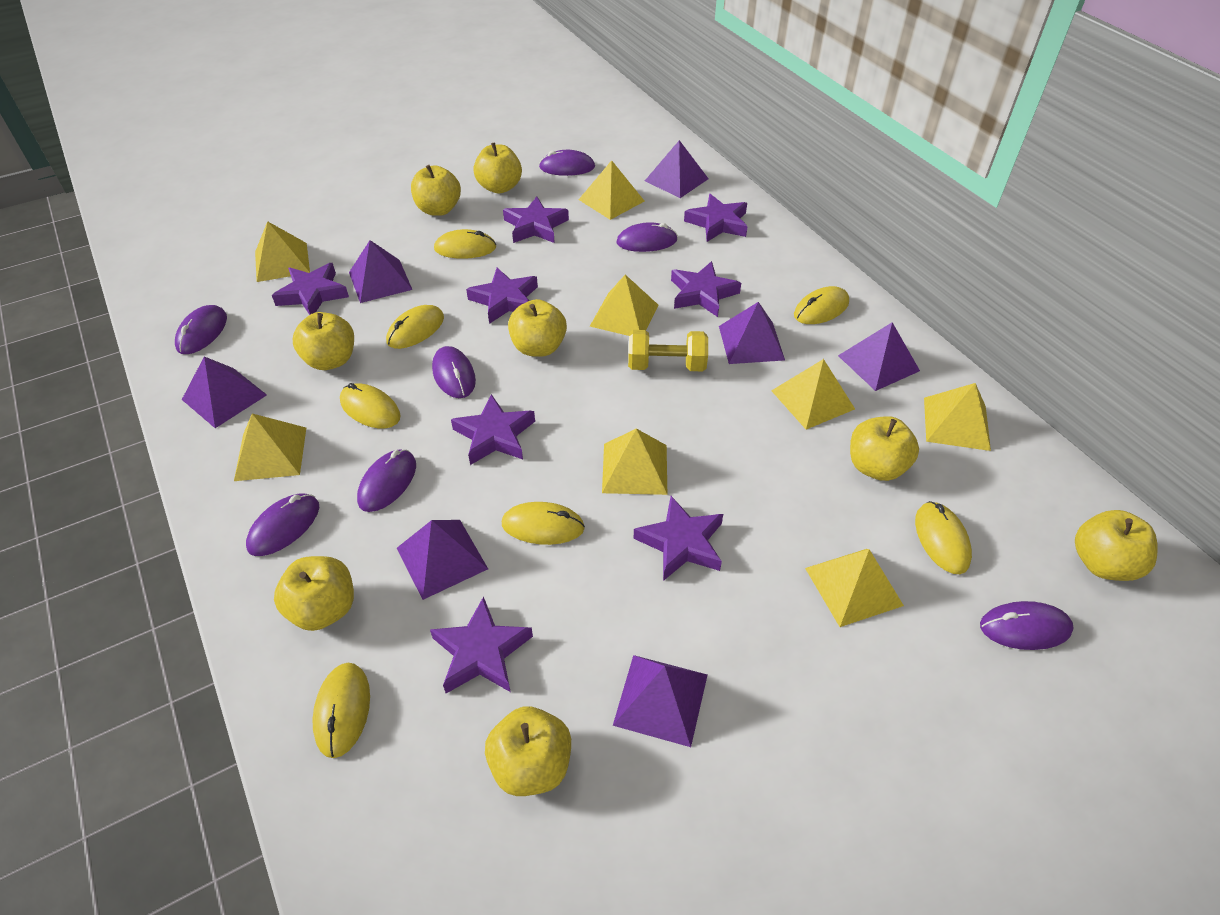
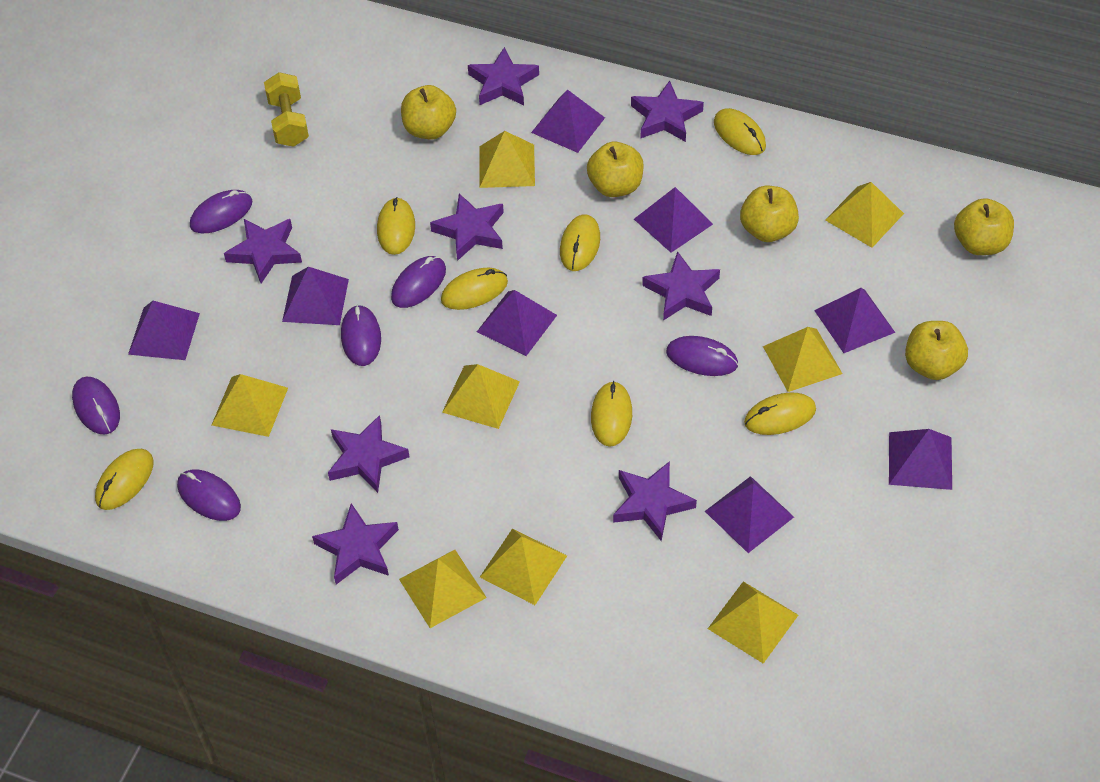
purple mouse: 7 -> 6
purple pyramid: 7 -> 8
yellow apple: 8 -> 5

